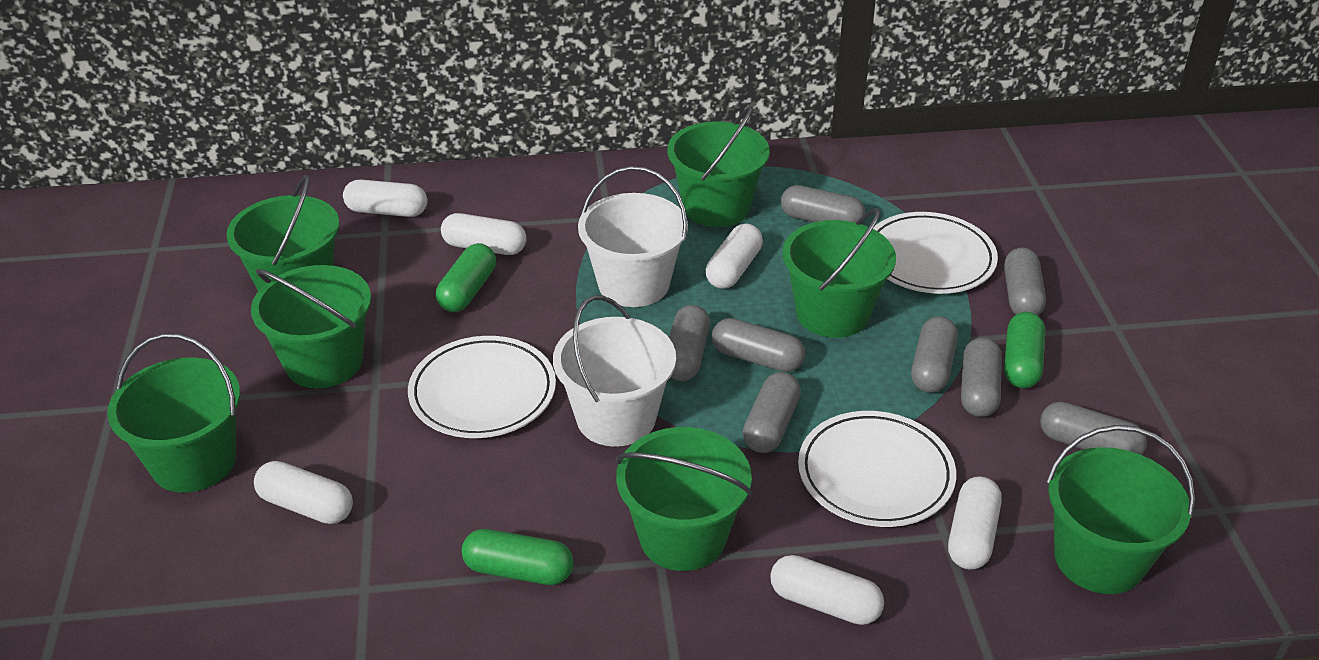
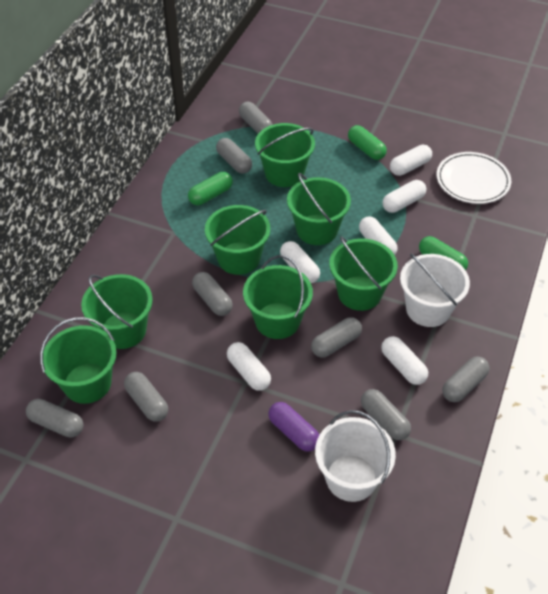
purple capsule: 0 -> 1
white plate: 3 -> 1

